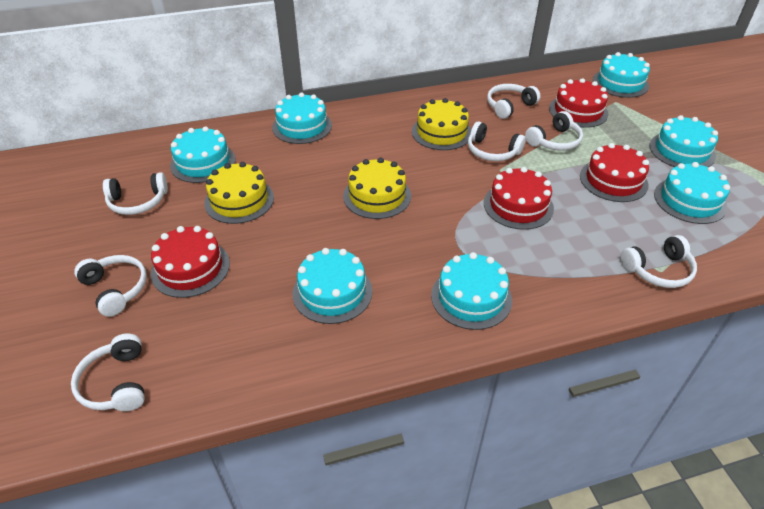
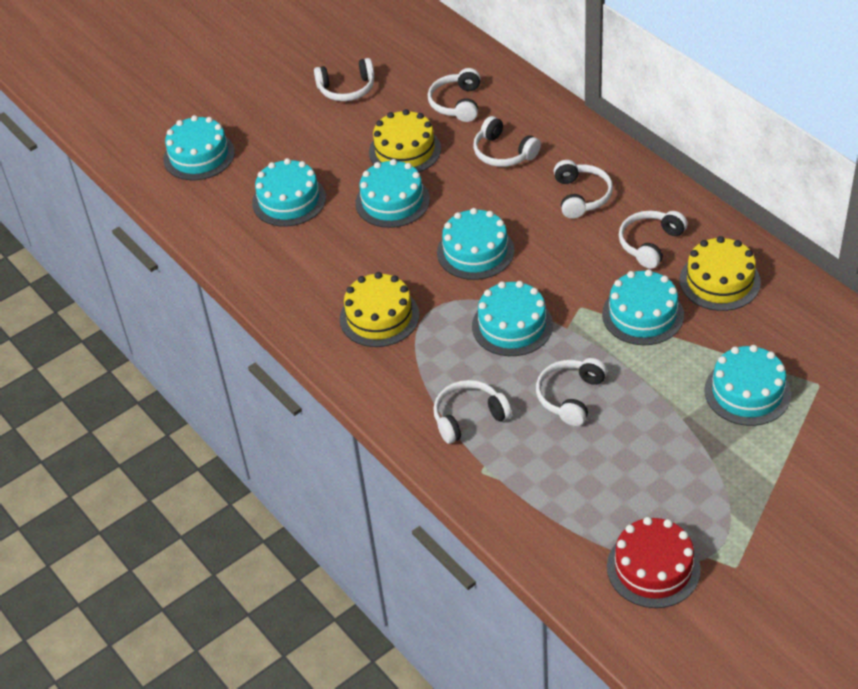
red cake: 4 -> 1

